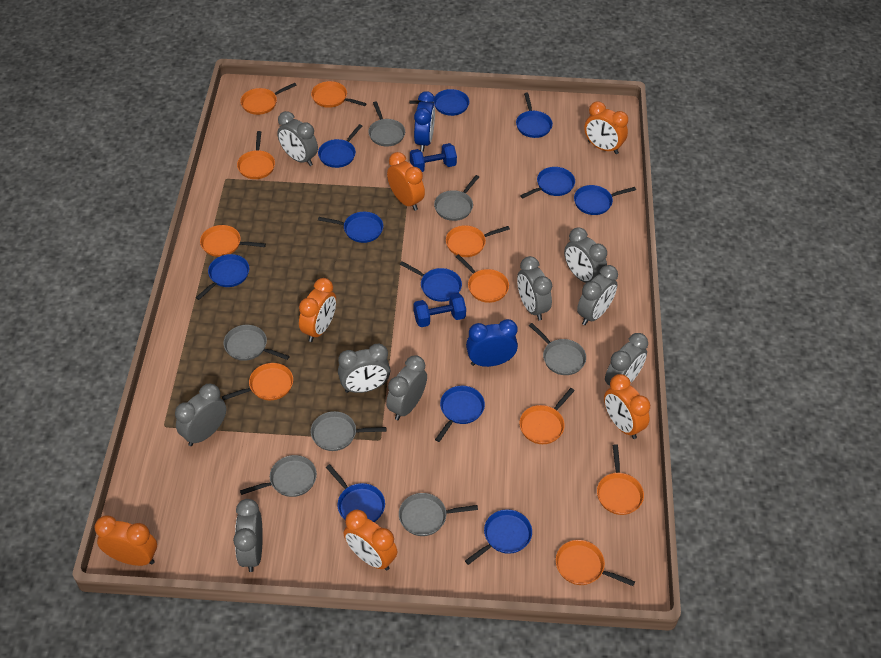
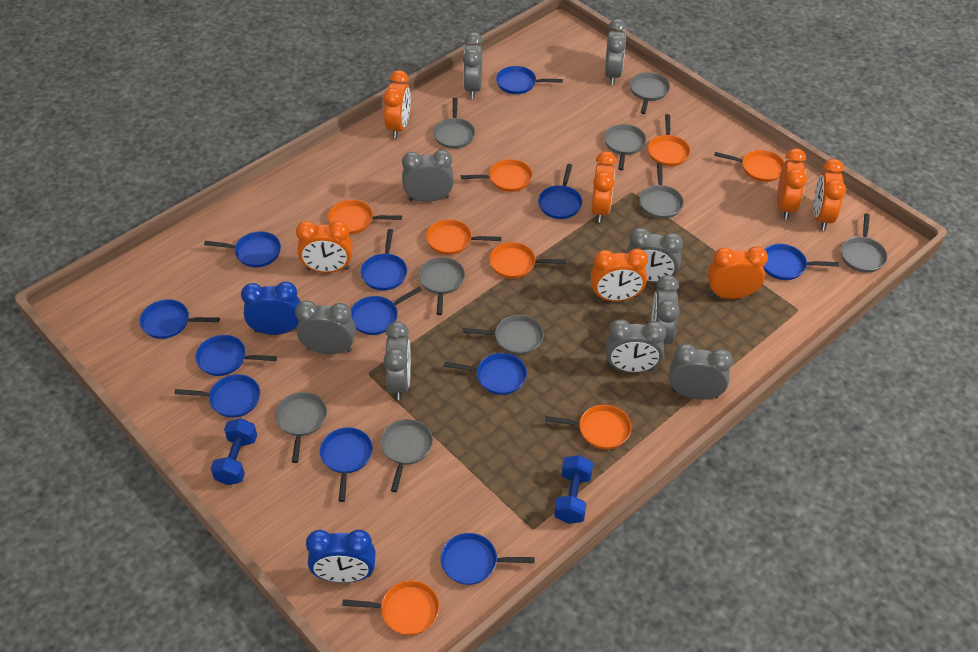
blue pan: 11 -> 12
grey pan: 7 -> 9
orange clock: 6 -> 7
orange pan: 10 -> 8

